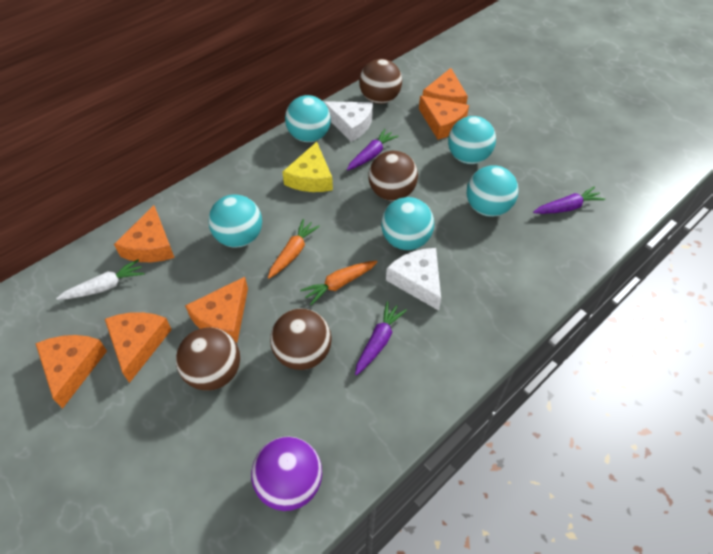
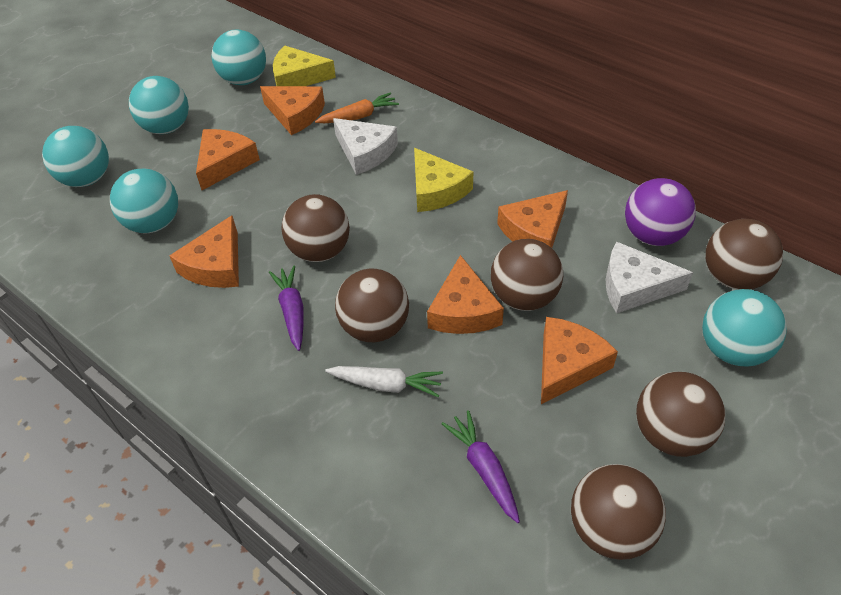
brown ball: 4 -> 6
orange carrot: 2 -> 1
purple carrot: 3 -> 2
yellow cheese: 1 -> 2

